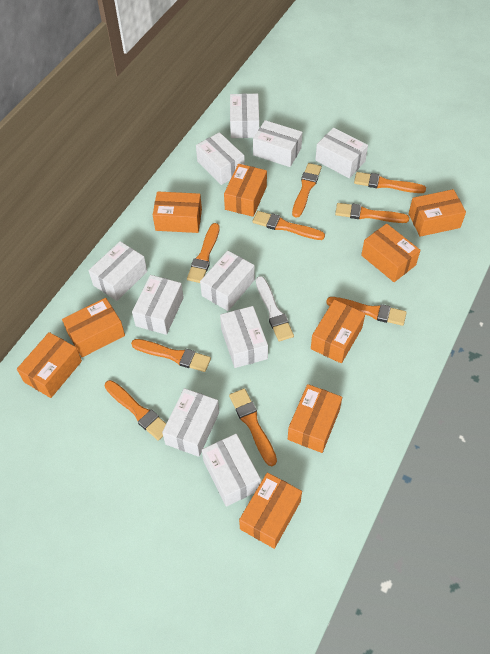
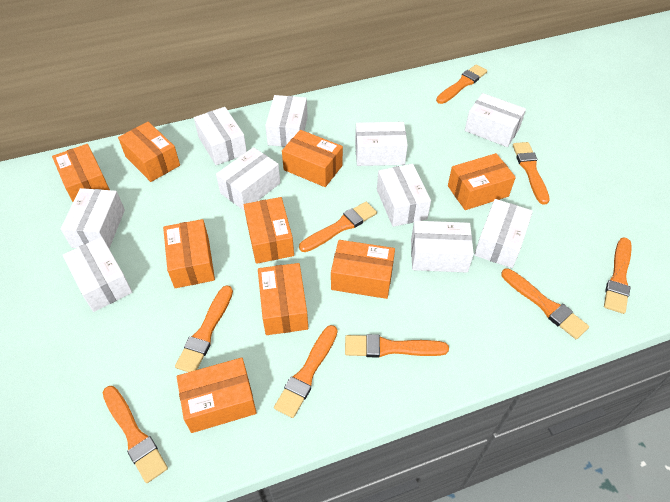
white brush: 1 -> 0

